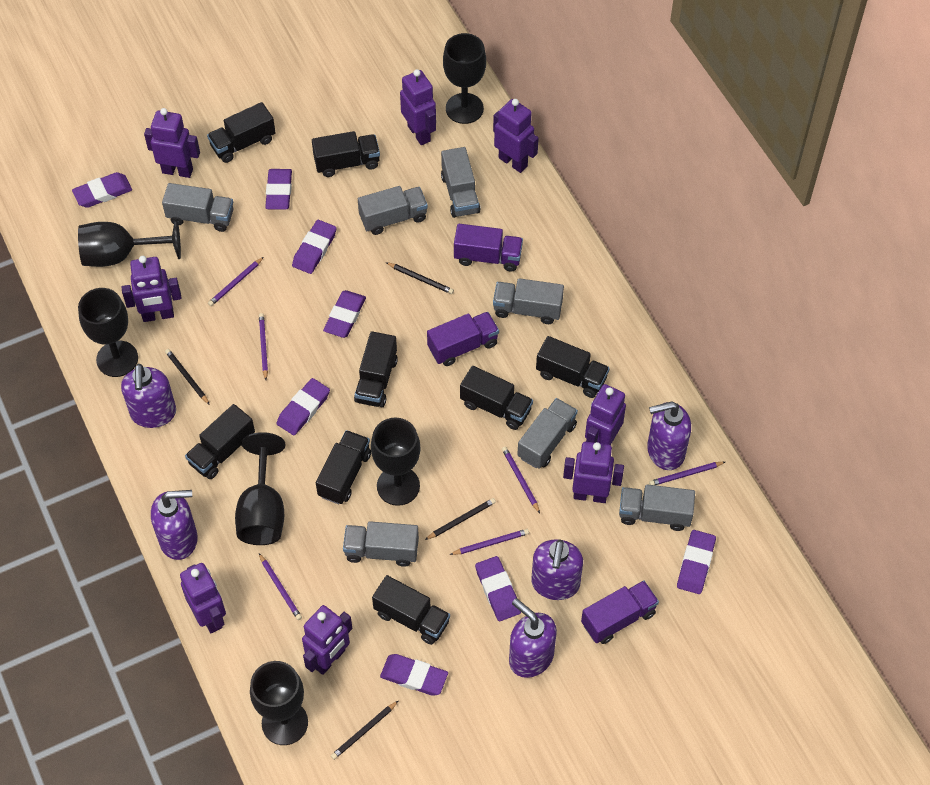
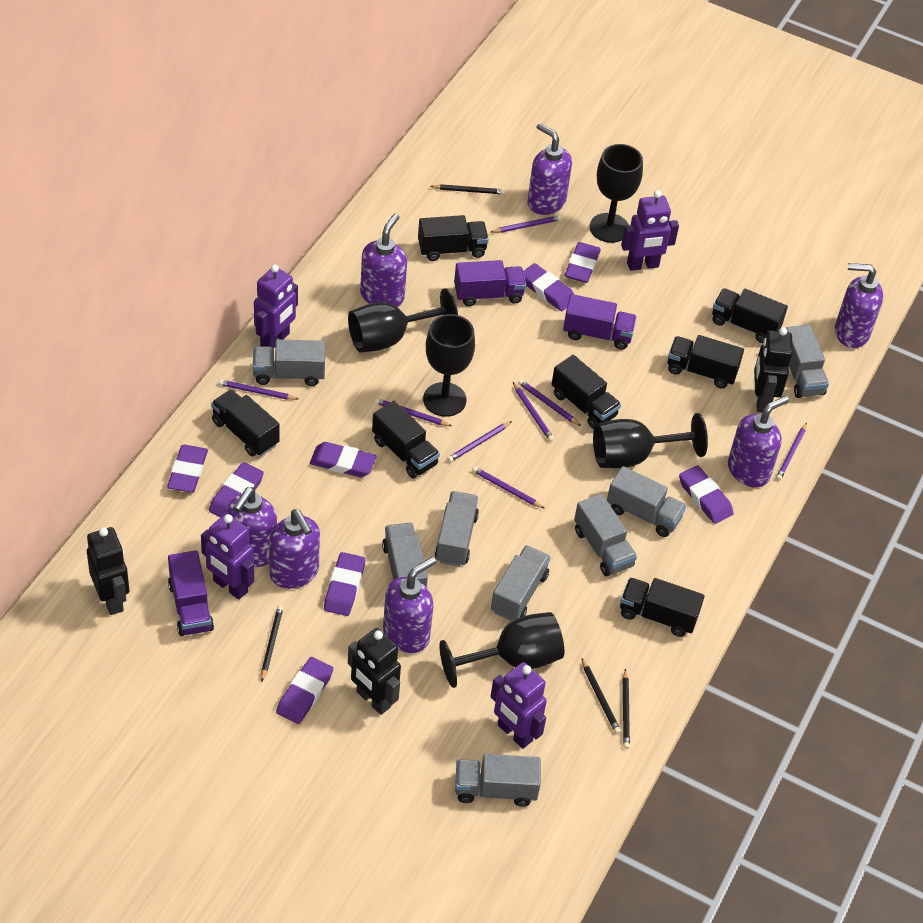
black goblet: 6 -> 5
black robot: 0 -> 3
black truck: 8 -> 7
grey truck: 7 -> 8
purple pencil: 6 -> 8
purple robot: 8 -> 4
purple soap dispenser: 5 -> 7

